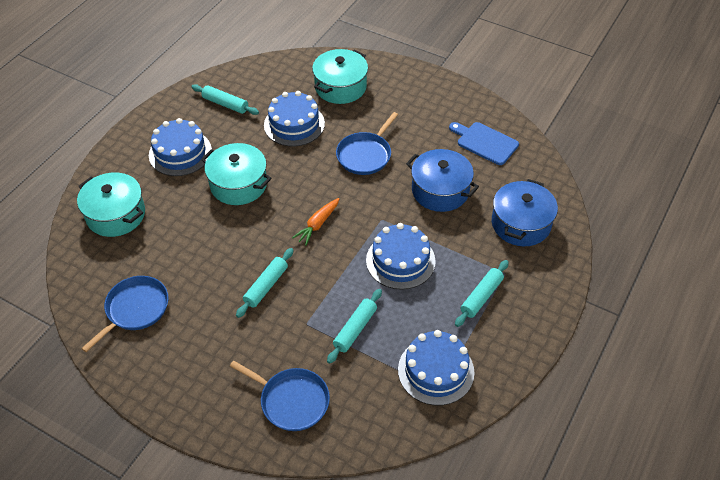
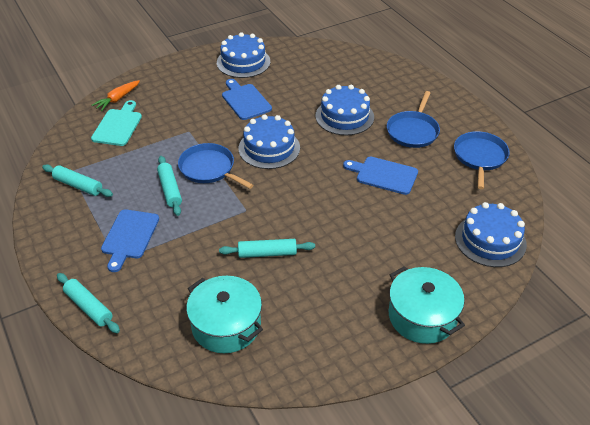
blue cutting board: 1 -> 3
blue pot: 2 -> 0
turquoise cutting board: 0 -> 1
turquoise pot: 3 -> 2

